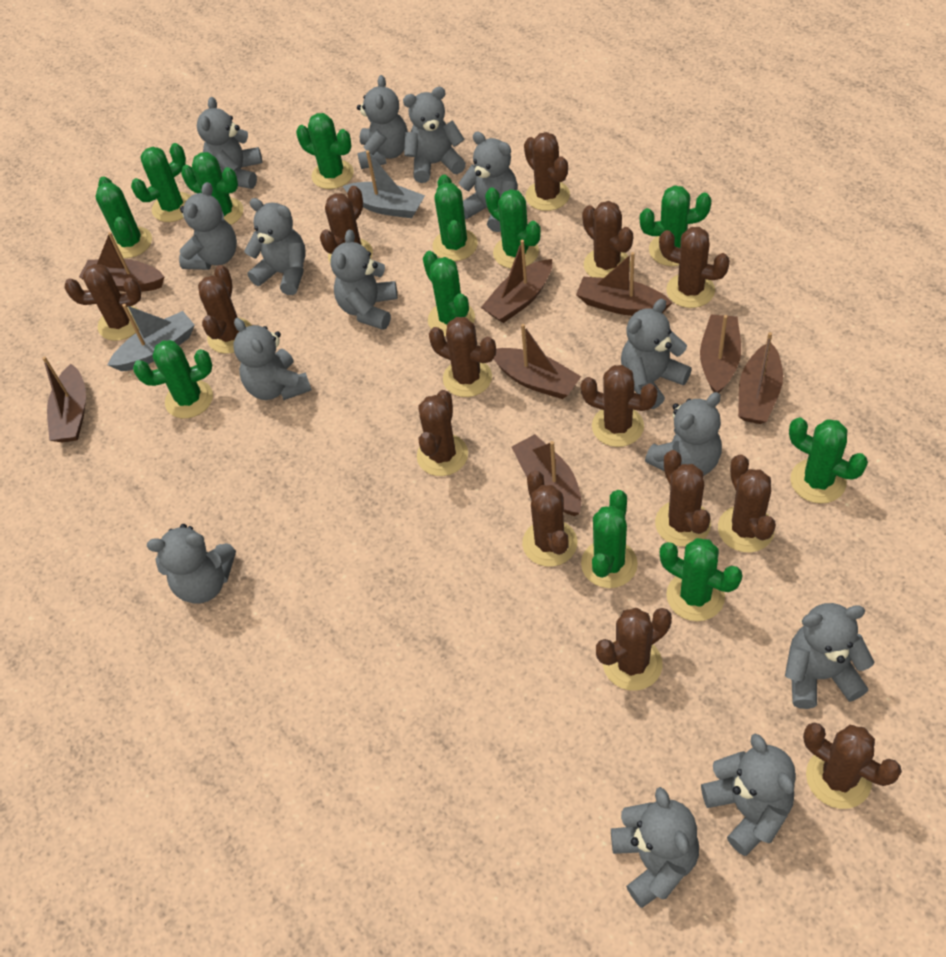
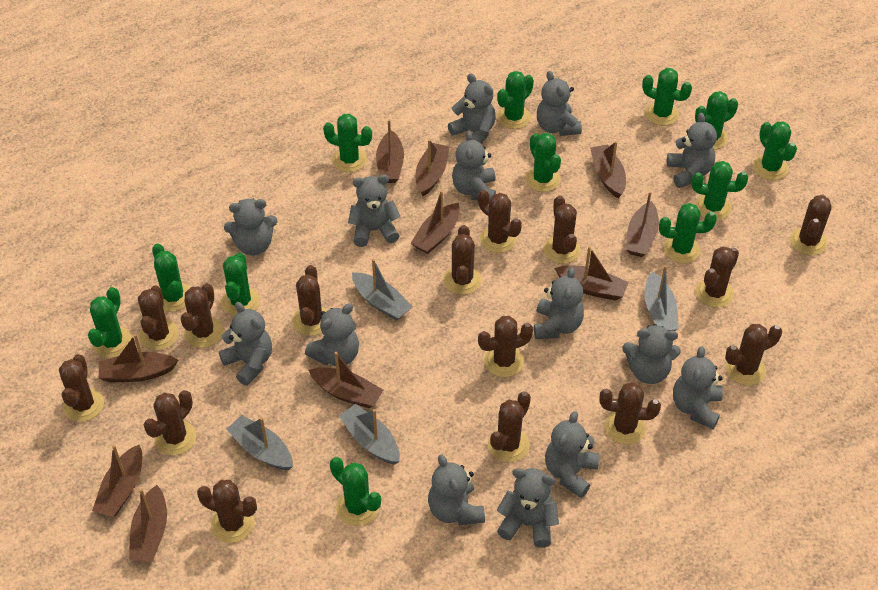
brown boat: 8 -> 10
brown cactus: 14 -> 15
grey boat: 2 -> 4

